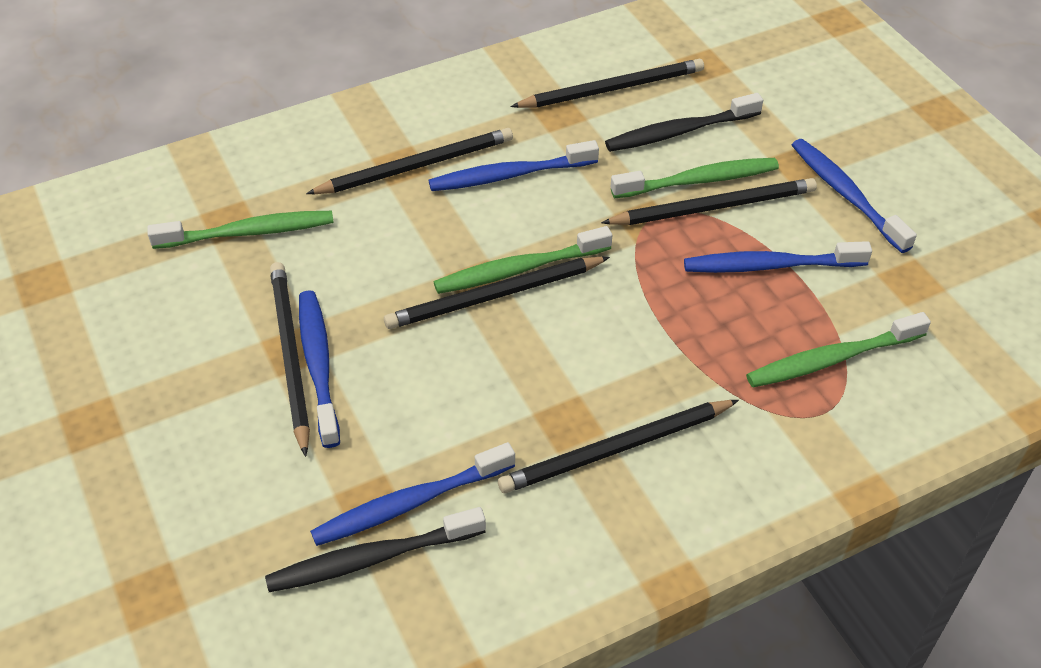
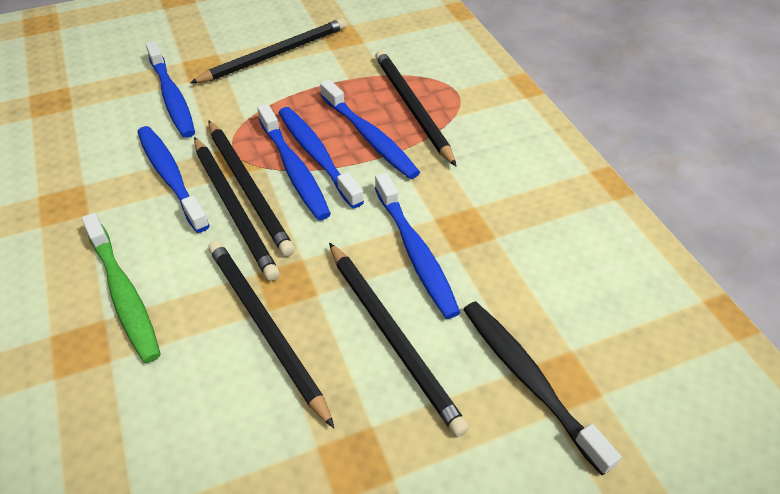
black toothbrush: 2 -> 1
blue toothbrush: 5 -> 6
green toothbrush: 4 -> 1

